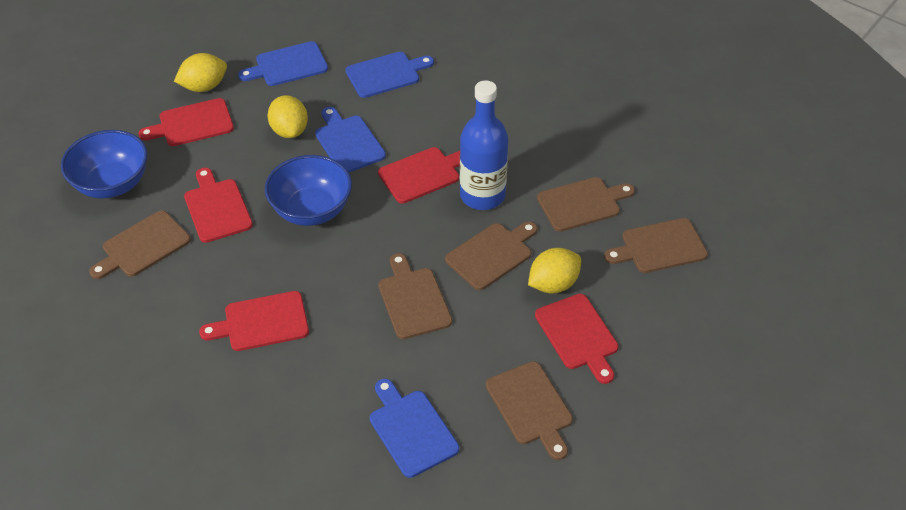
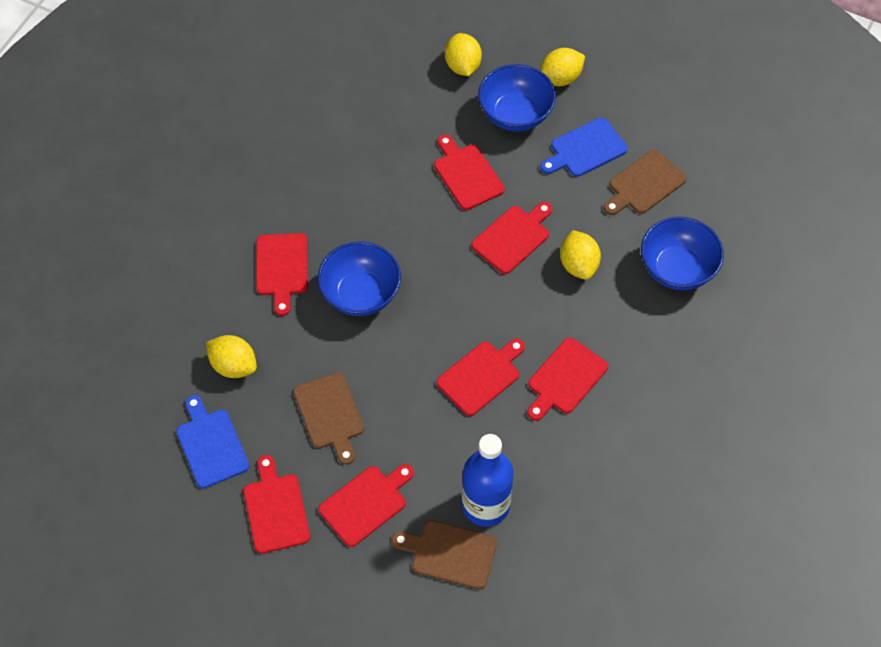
blue bowl: 2 -> 3
blue cutting board: 4 -> 2
brown cutting board: 6 -> 3
red cutting board: 5 -> 7
yellow lemon: 3 -> 4

